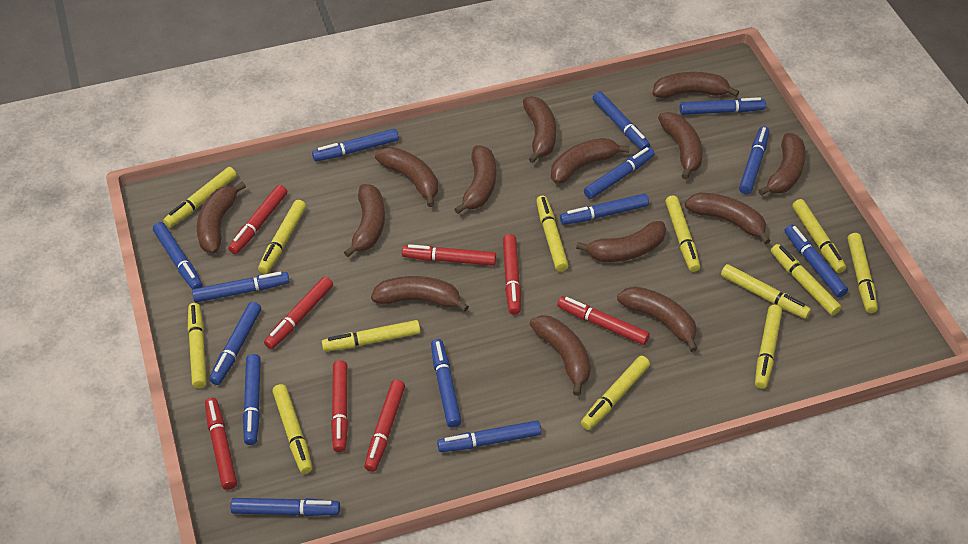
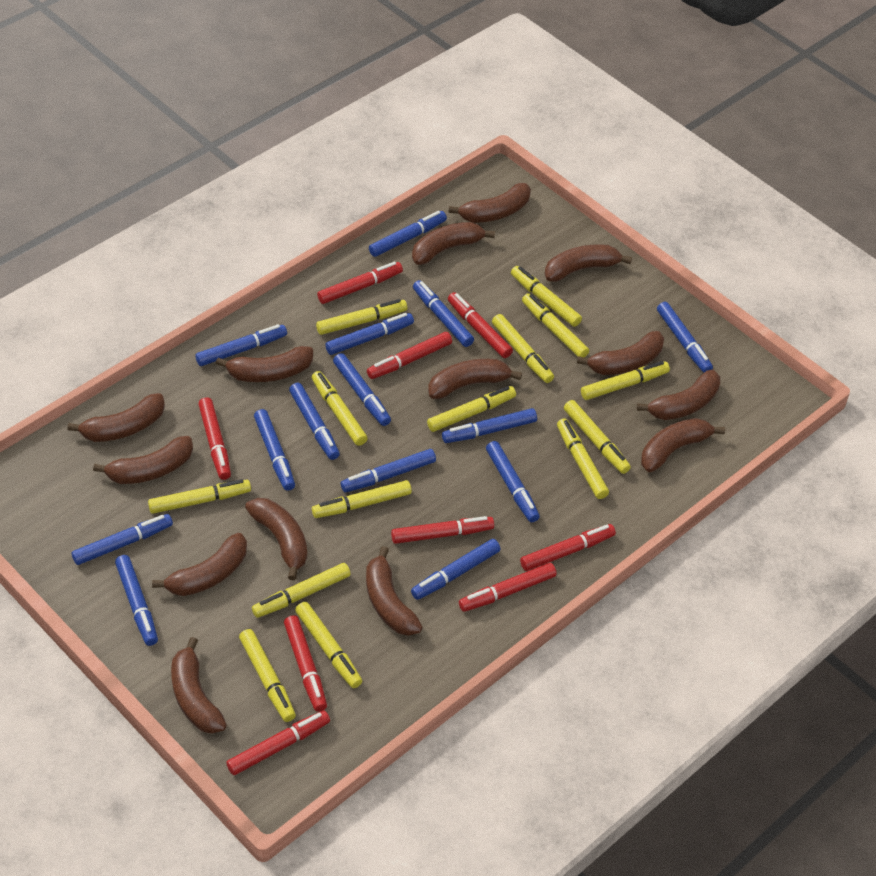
red marker: 8 -> 9
yellow marker: 13 -> 14

